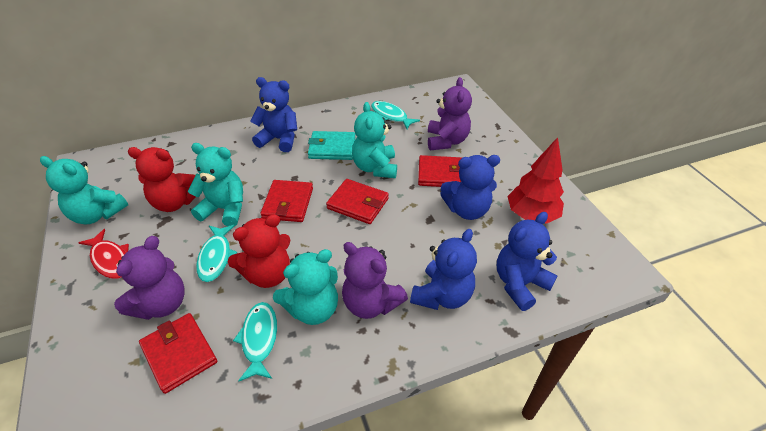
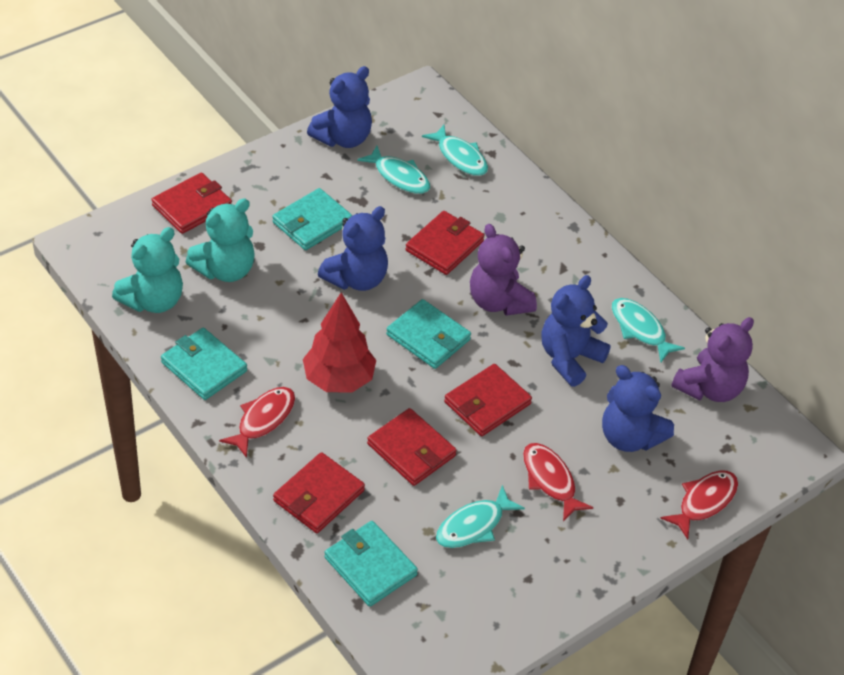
purple teddy bear: 3 -> 2
red fish: 1 -> 3
red teddy bear: 2 -> 0
red wallet: 4 -> 5
turquoise fish: 3 -> 4
turquoise teddy bear: 4 -> 2
turquoise wallet: 1 -> 4

